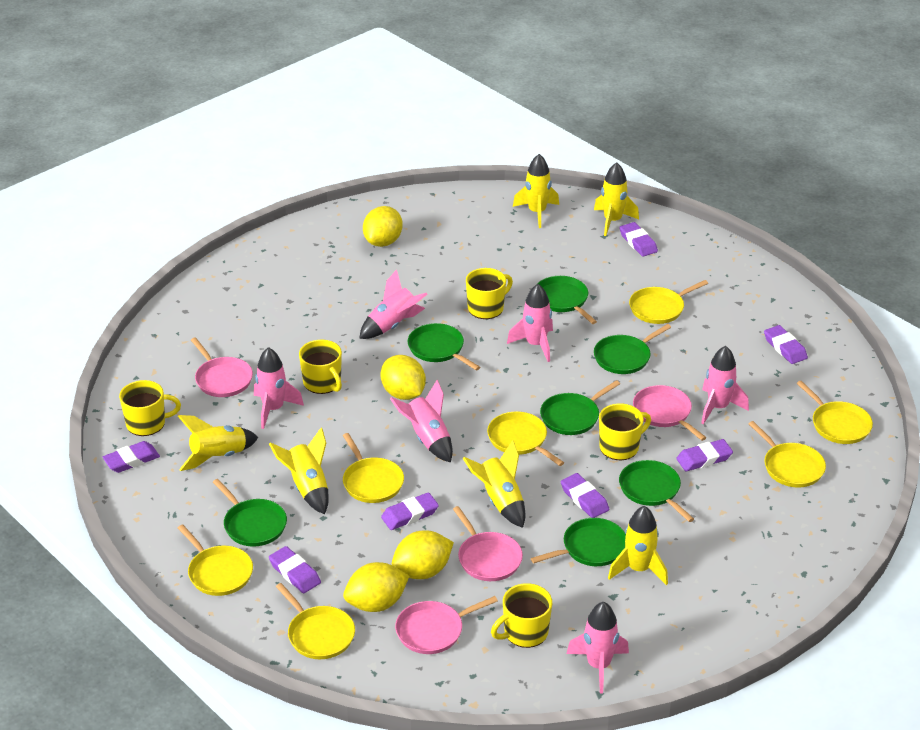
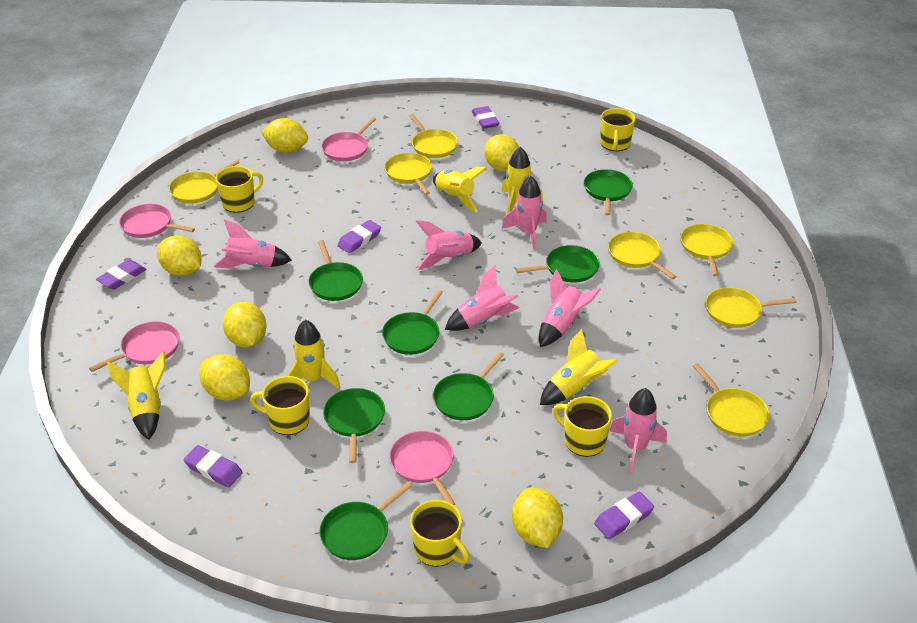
purple eraser: 7 -> 5
yellow lemon: 4 -> 6
yellow rocket: 6 -> 5

